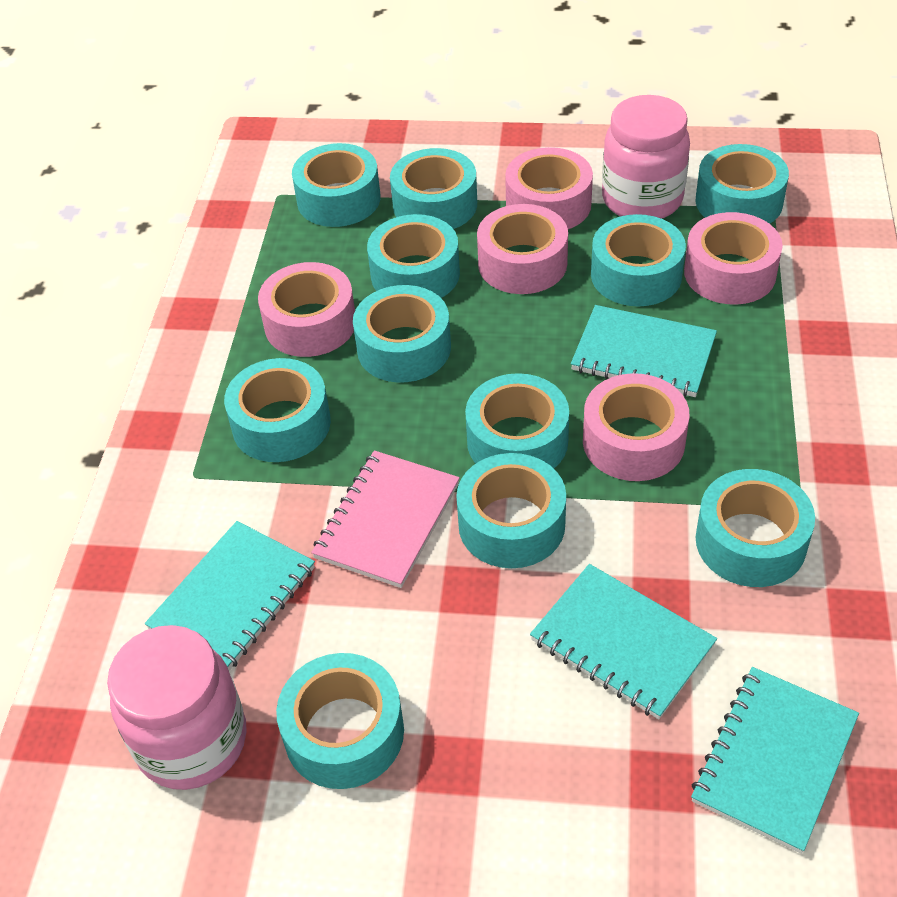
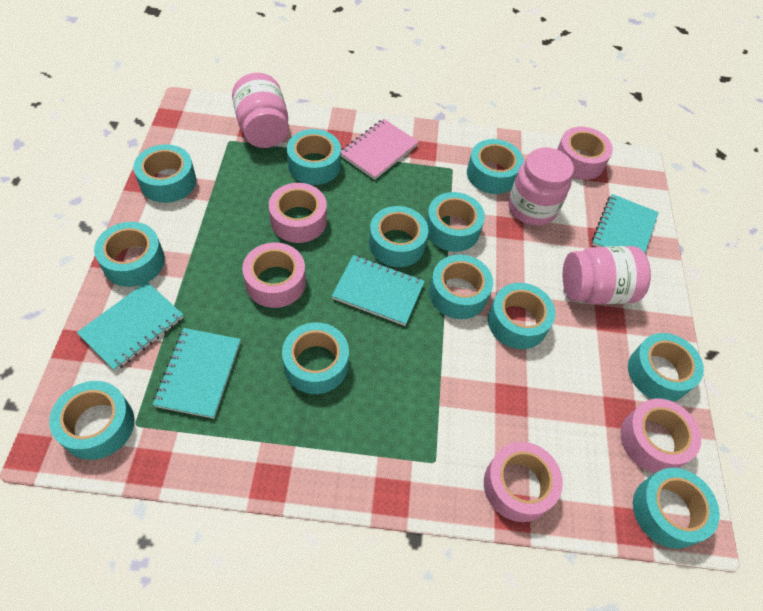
pink jar: 2 -> 3
turquoise tape: 11 -> 12

